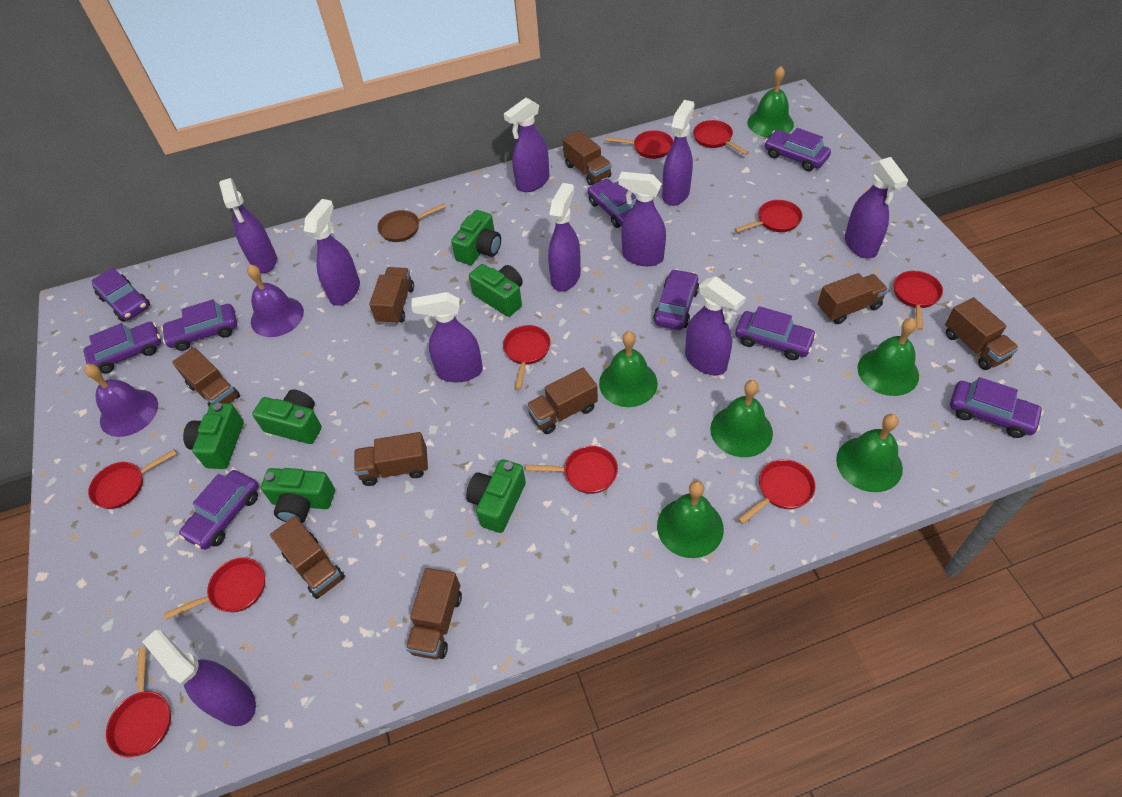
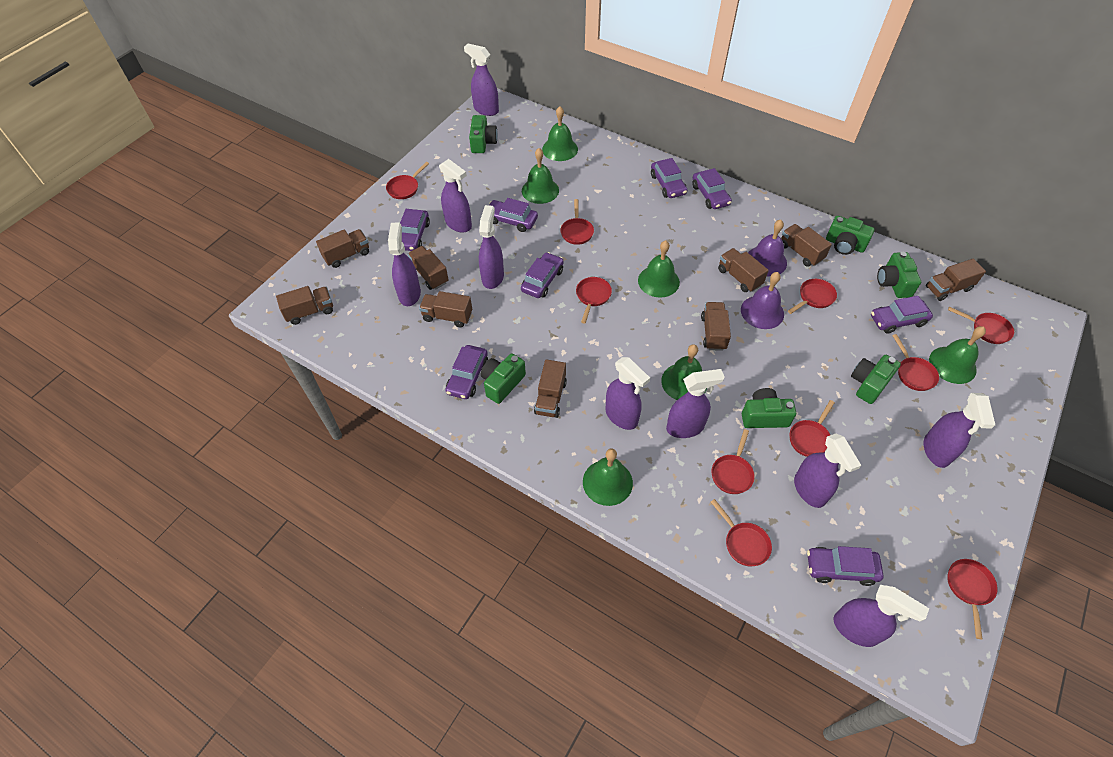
brown pan: 1 -> 0
purple car: 9 -> 8
purple spray bottle: 10 -> 9

